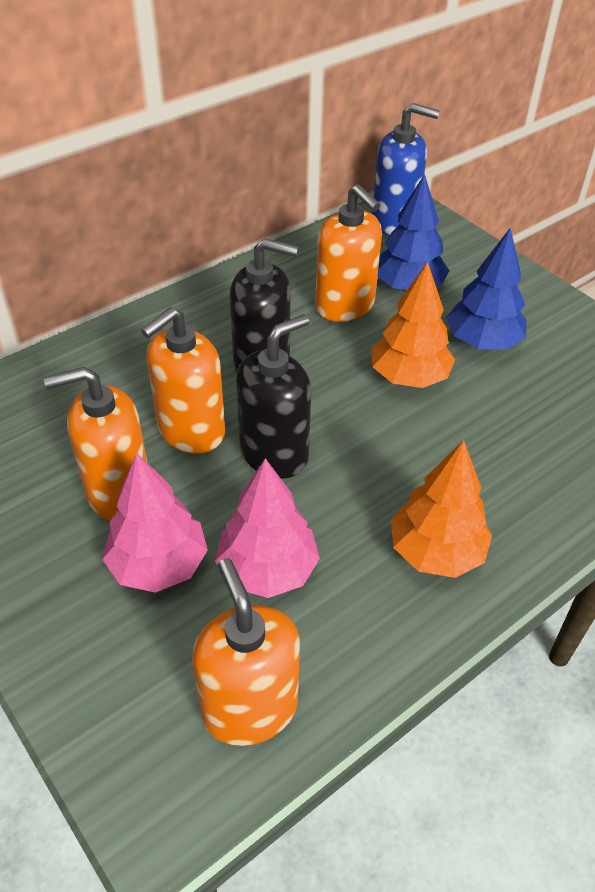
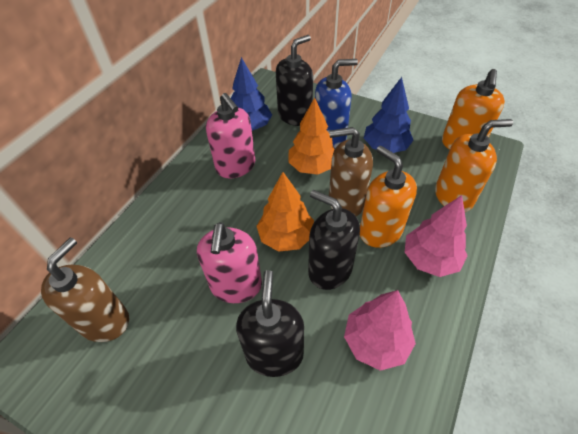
black soap dispenser: 2 -> 3
brown soap dispenser: 0 -> 2
orange soap dispenser: 4 -> 3
pink soap dispenser: 0 -> 2

